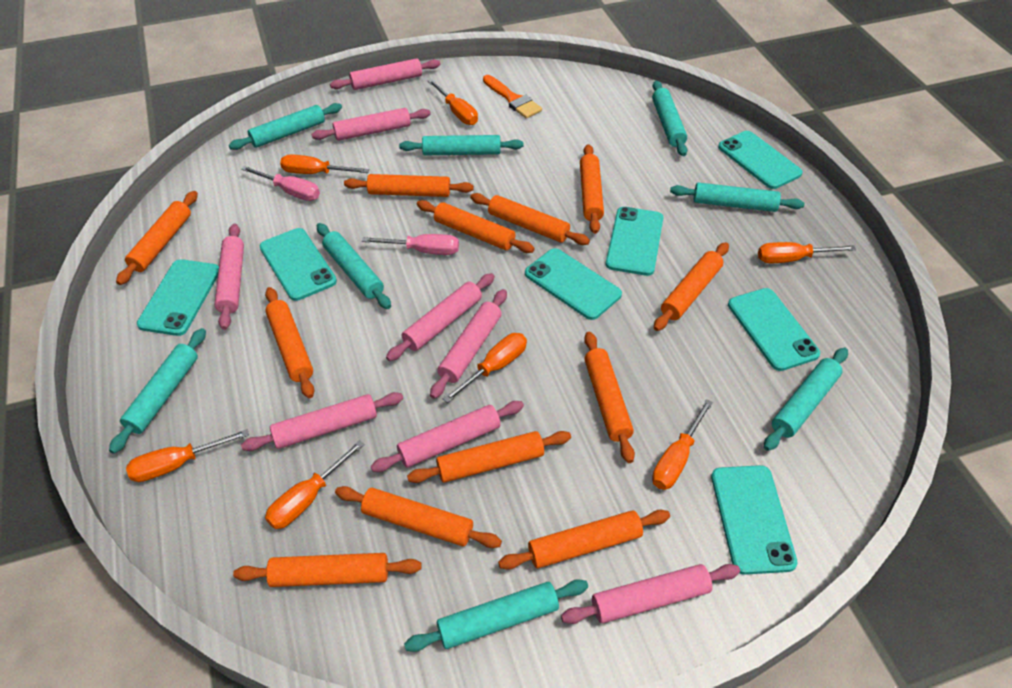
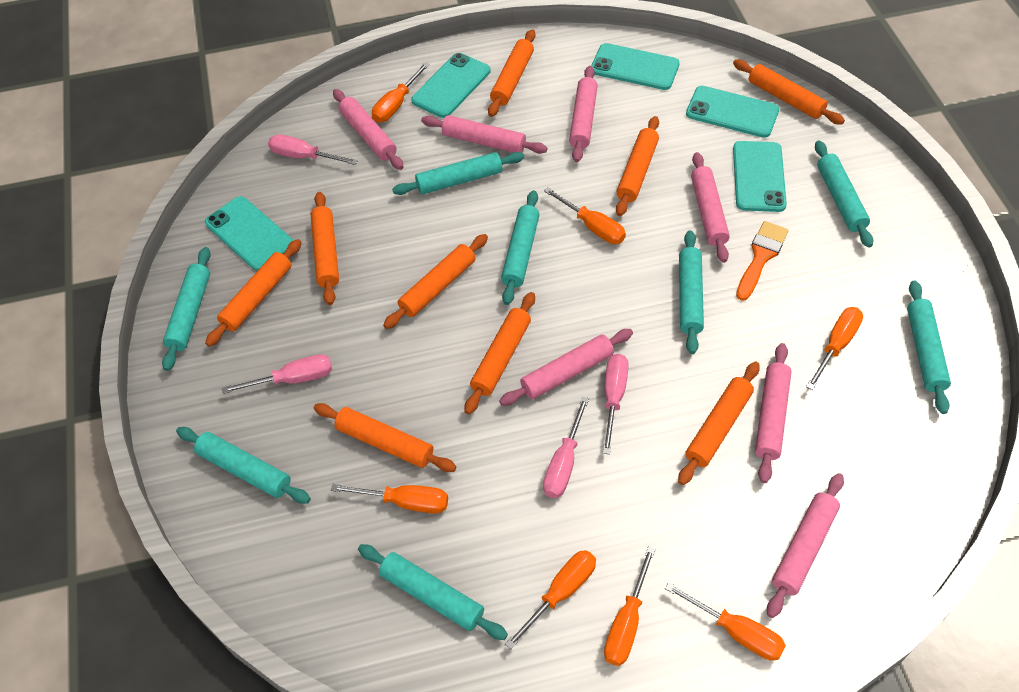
orange rolling pin: 12 -> 9
pink rolling pin: 8 -> 7
pink screwdriver: 2 -> 4
turquoise phone: 7 -> 5

